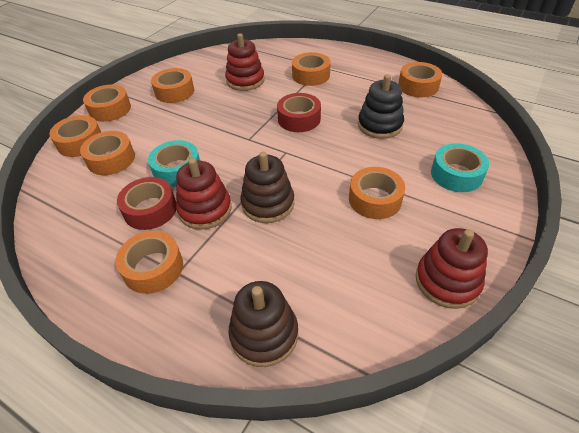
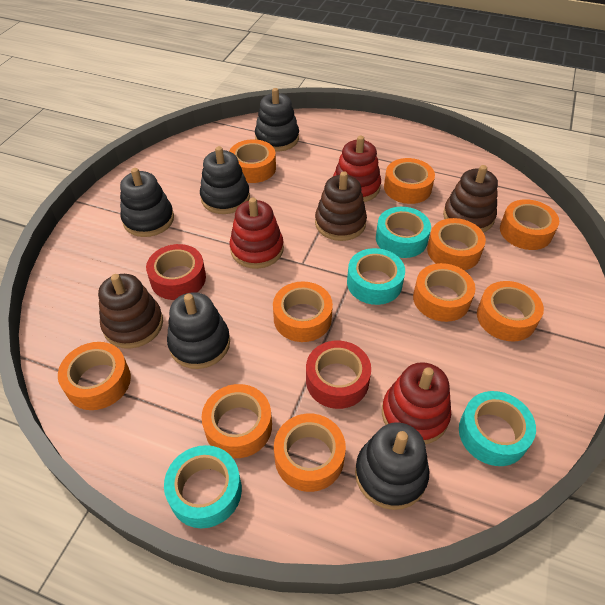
black stacking toy: 1 -> 5
brown stacking toy: 2 -> 3
orange tape: 8 -> 10
turquoise tape: 2 -> 4

